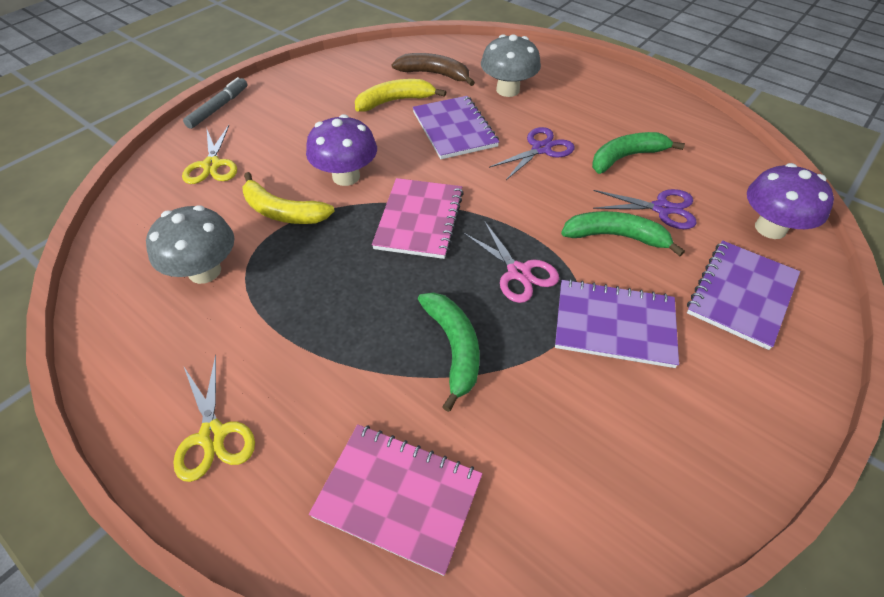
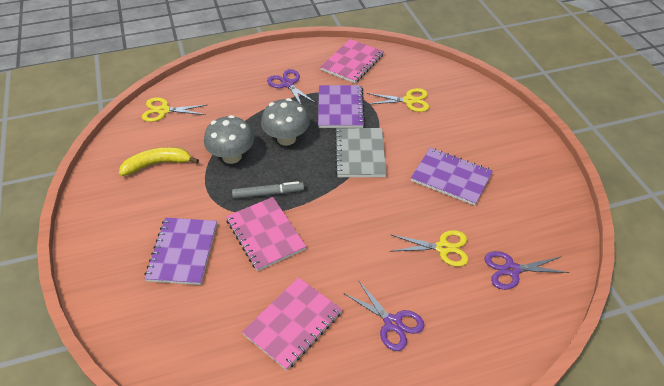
brown banana: 1 -> 0
green banana: 3 -> 0
grey notebook: 0 -> 1
pink notebook: 2 -> 3
pink scissors: 1 -> 0
purple mushroom: 2 -> 0
purple scissors: 2 -> 3
yellow banana: 2 -> 1
yellow scissors: 2 -> 3

